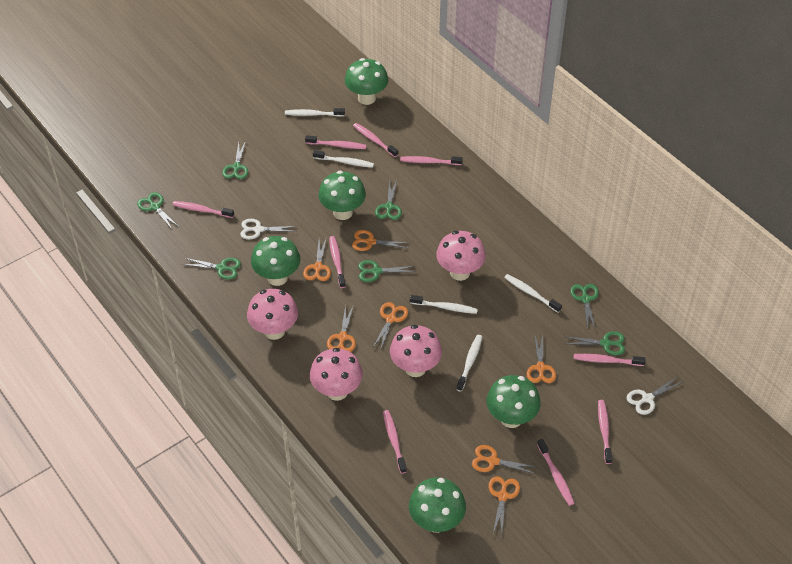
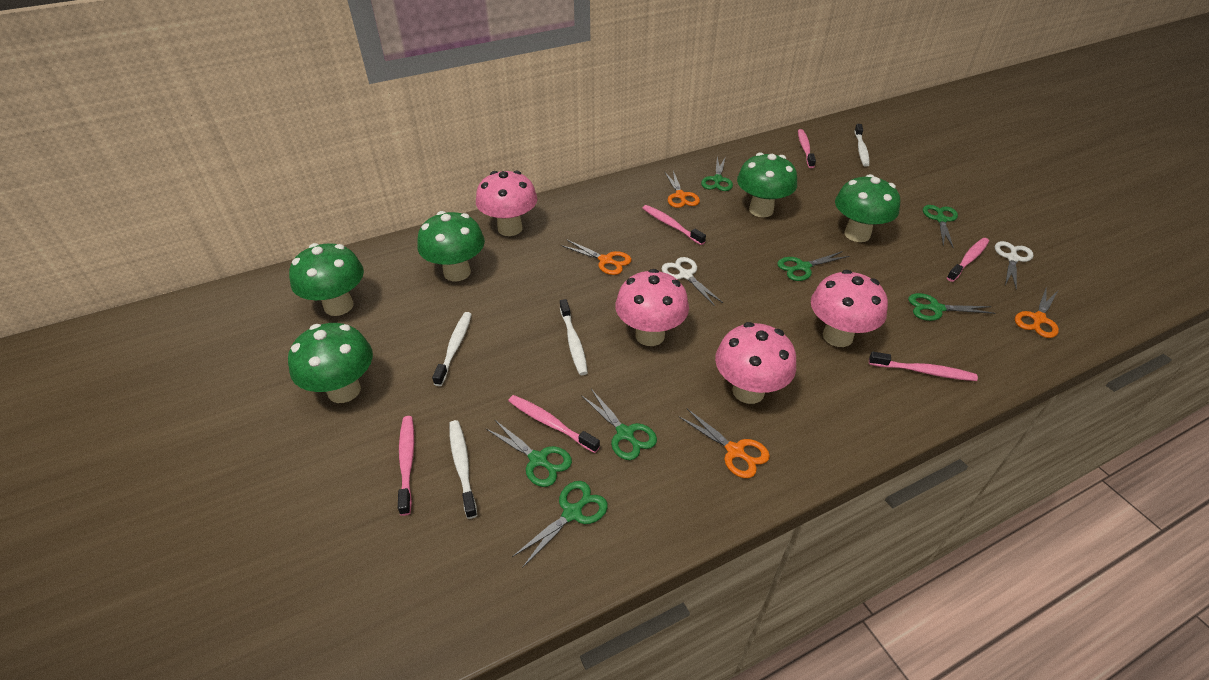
orange scissors: 7 -> 4
pink toothbrush: 9 -> 6
white toothbrush: 5 -> 4

